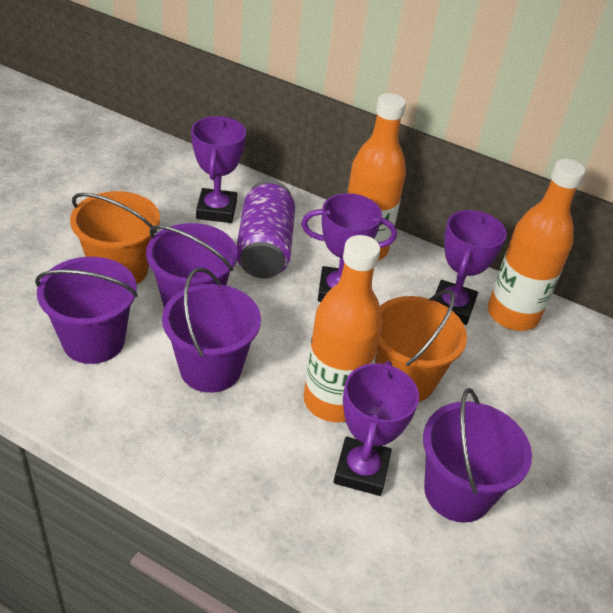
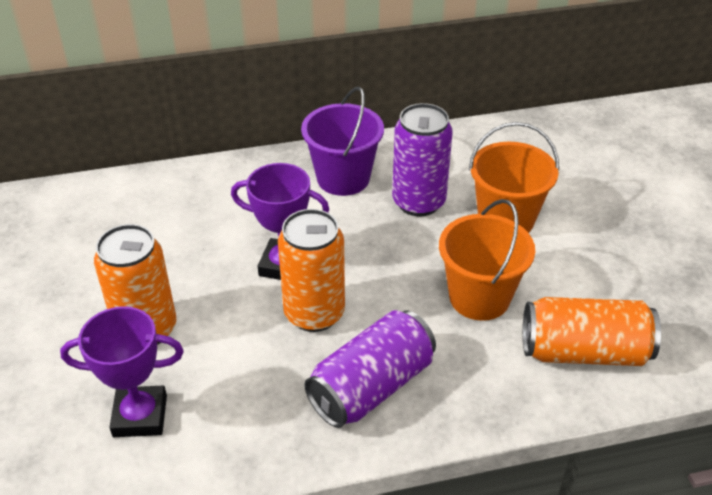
orange bottle: 3 -> 0
orange can: 0 -> 3
purple bucket: 4 -> 1
purple can: 1 -> 2
purple trophy: 4 -> 2

